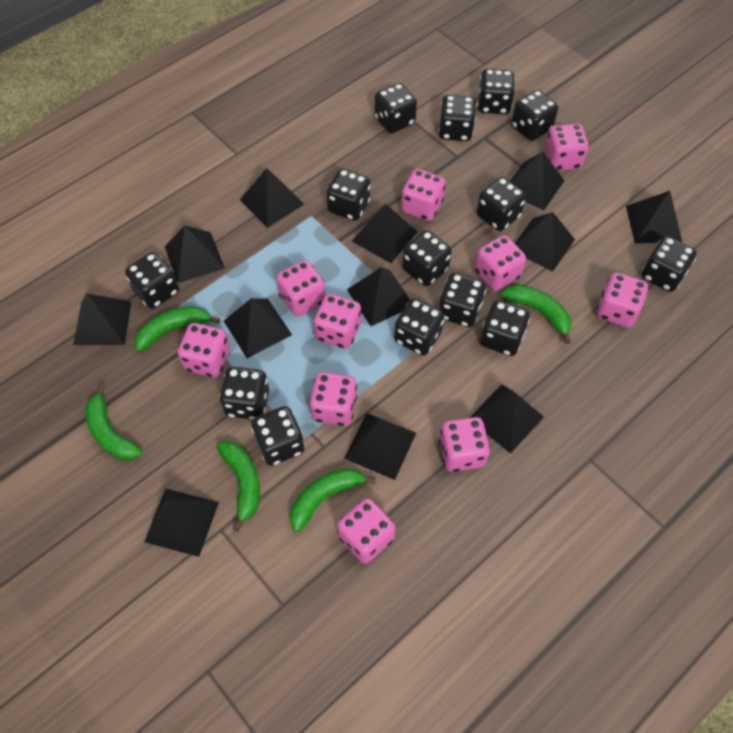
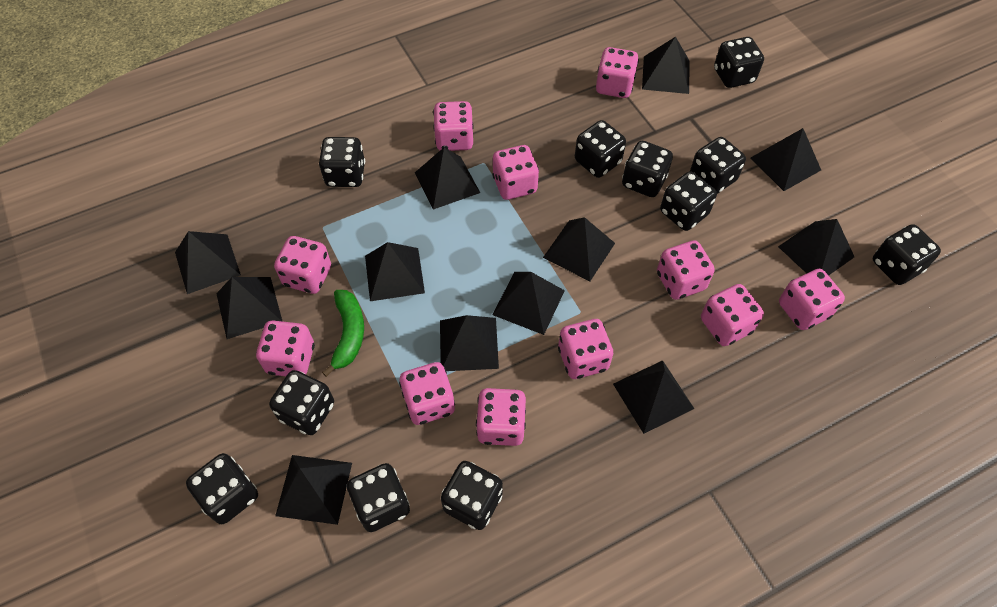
black dice: 14 -> 11
green banana: 5 -> 1
pink dice: 10 -> 11

